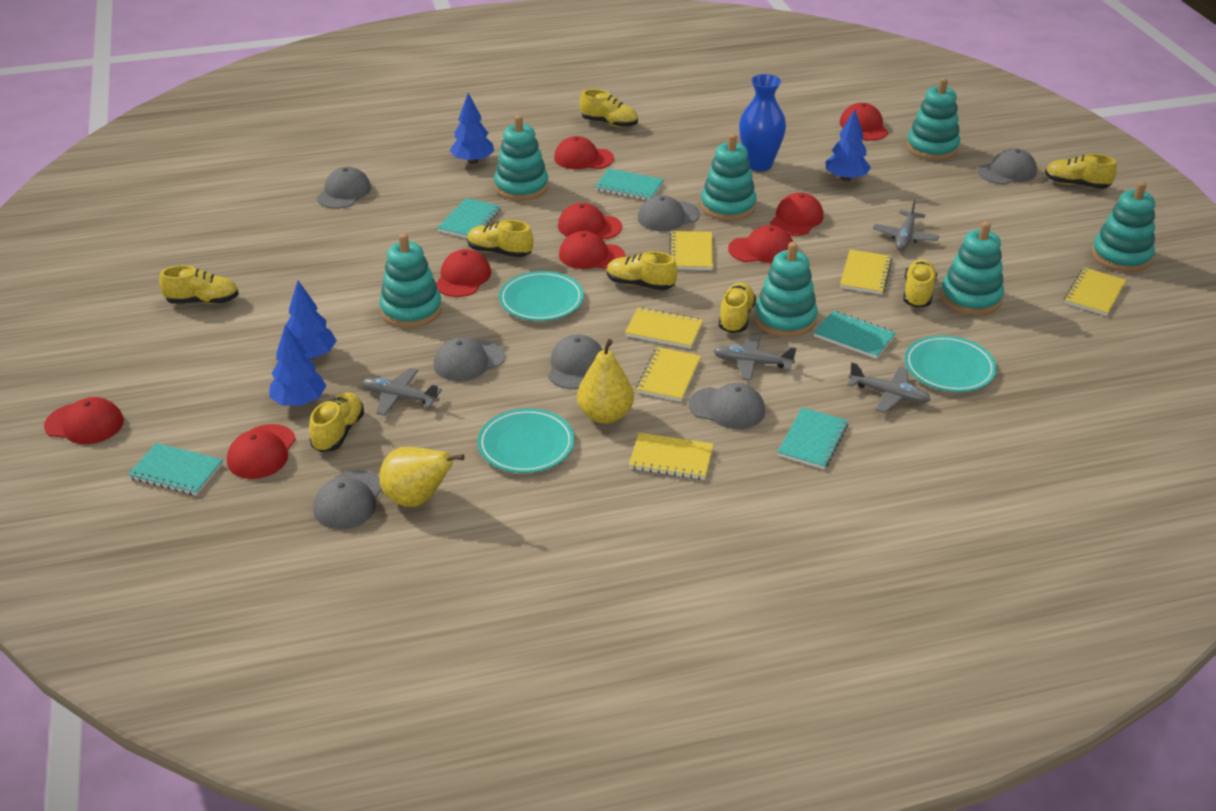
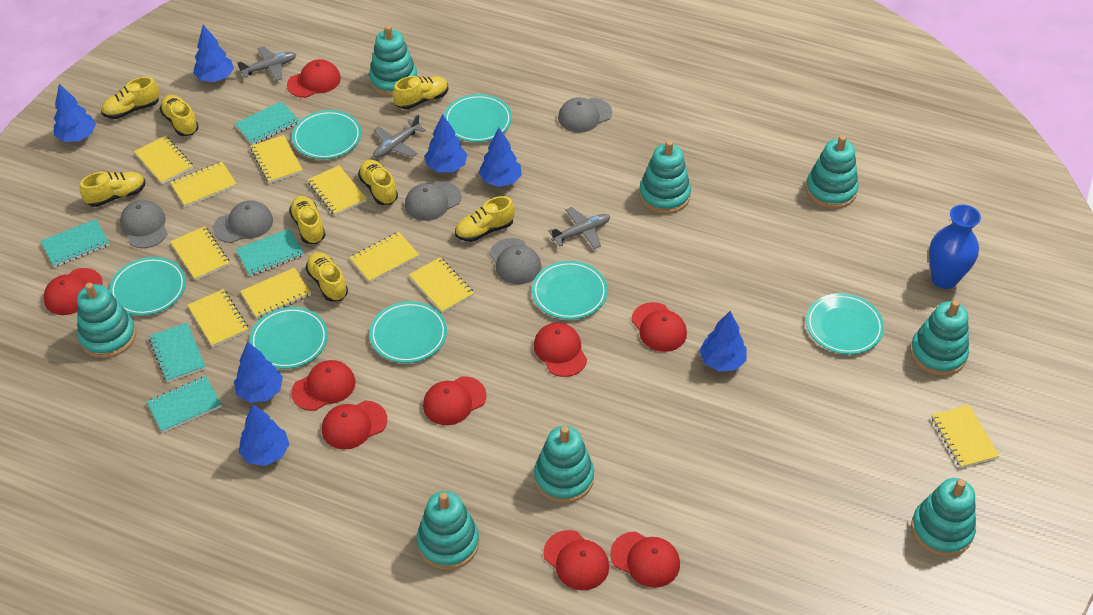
blue tree: 4 -> 7
grey cap: 7 -> 5
grey plane: 4 -> 3
turquoise plate: 3 -> 7
turquoise stacking toy: 7 -> 8
yellow notebook: 6 -> 10
yellow pear: 2 -> 0

